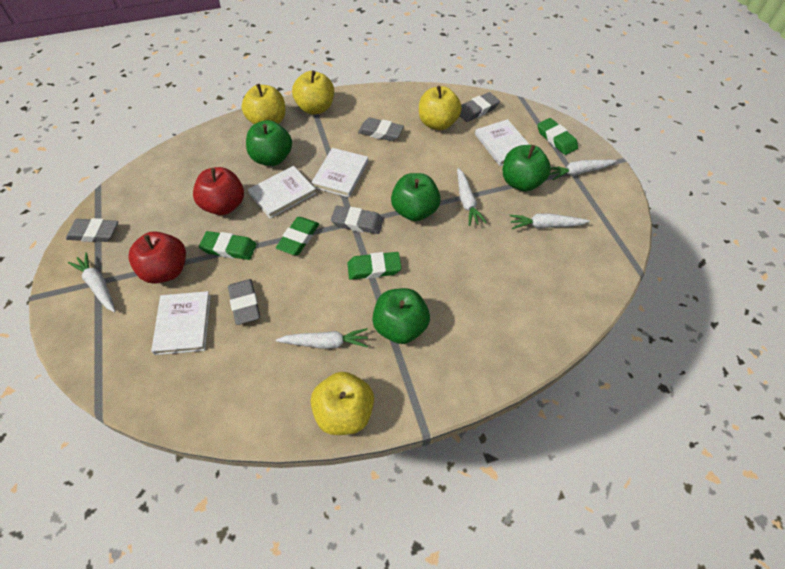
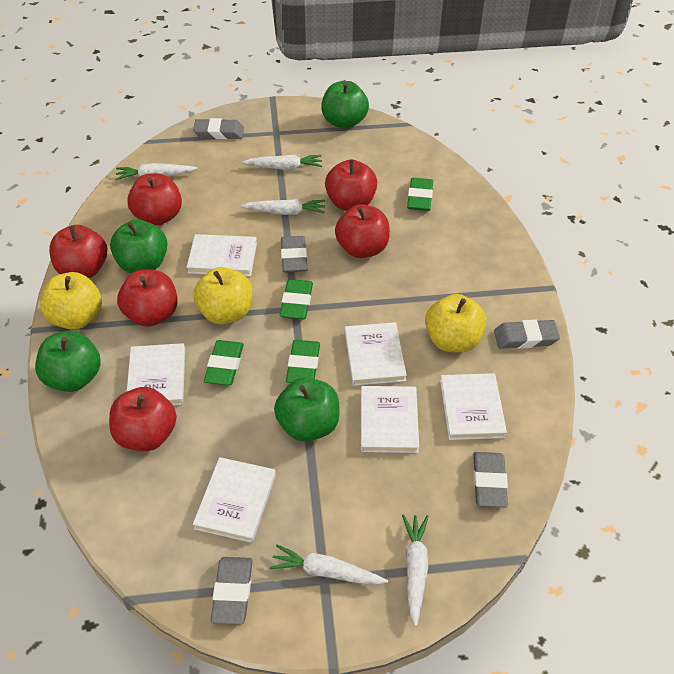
red apple: 2 -> 6
white book: 4 -> 6
yellow apple: 4 -> 3

